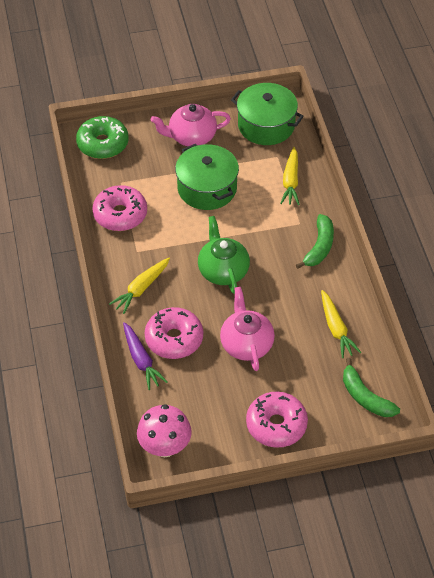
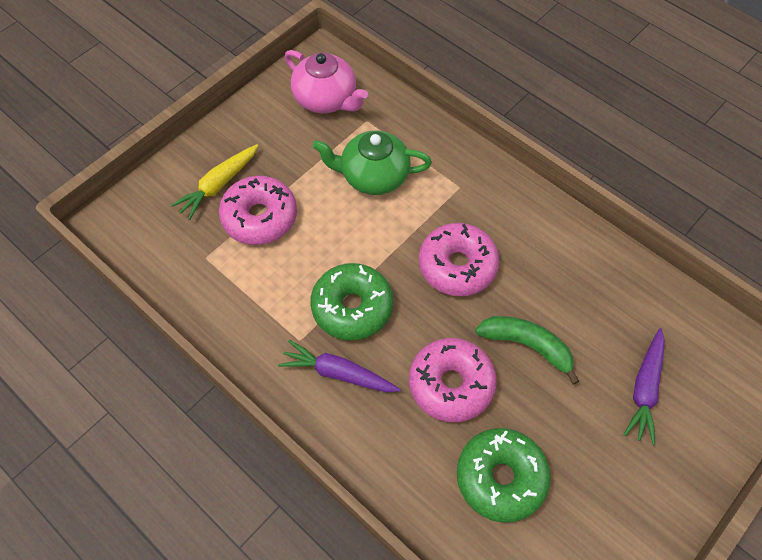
green banana: 2 -> 1
green donut: 1 -> 2
green pot: 2 -> 0
pink mushroom: 1 -> 0
pink teapot: 2 -> 1
purple carrot: 1 -> 2
yellow carrot: 3 -> 1

